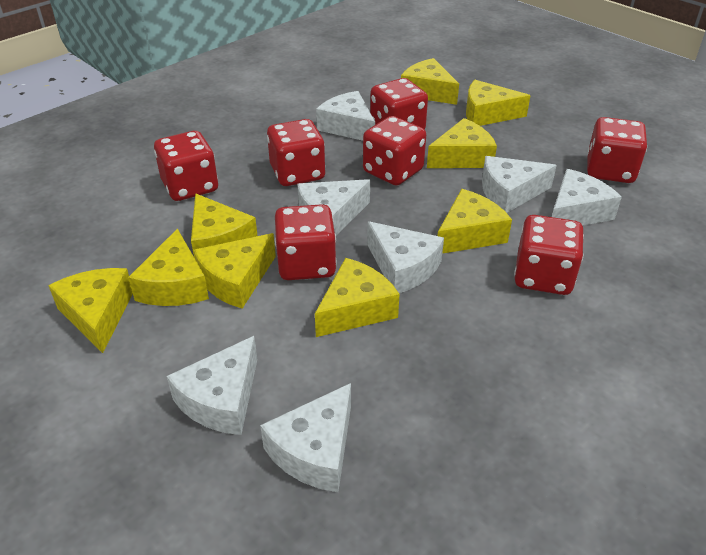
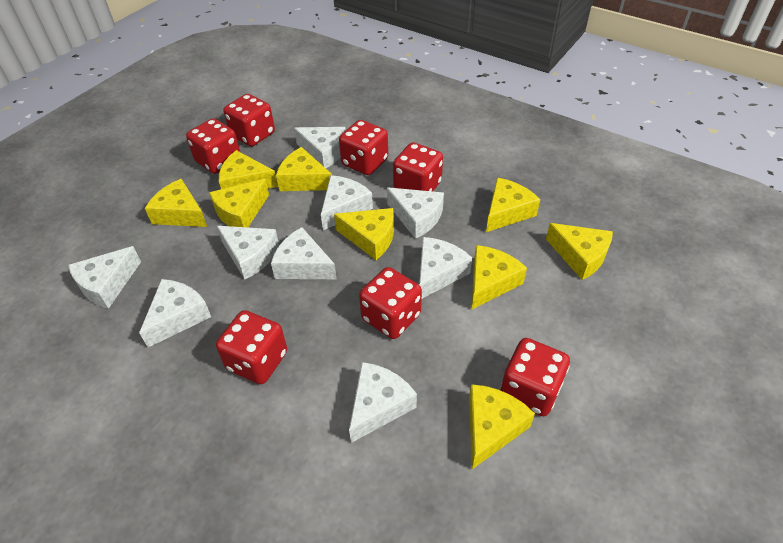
white cheese: 7 -> 9

